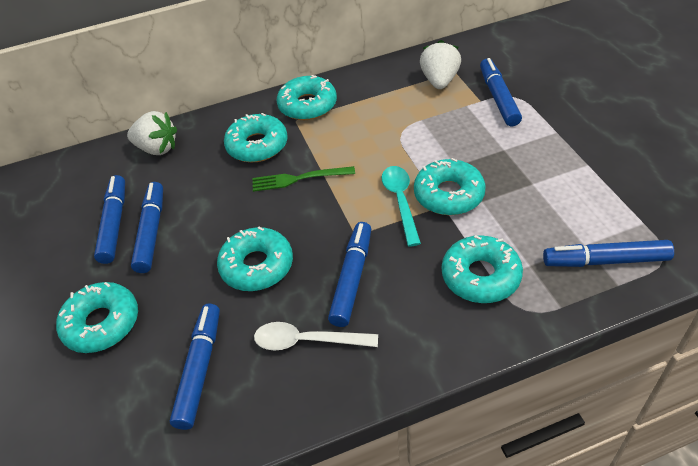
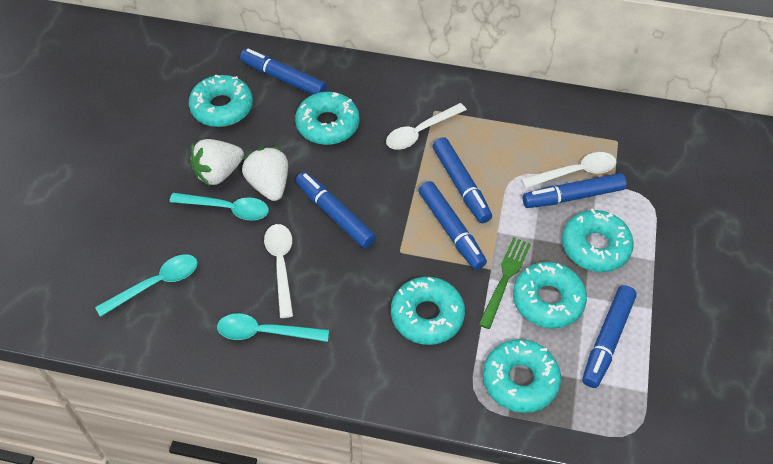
turquoise spoon: 1 -> 3
white spoon: 1 -> 3

